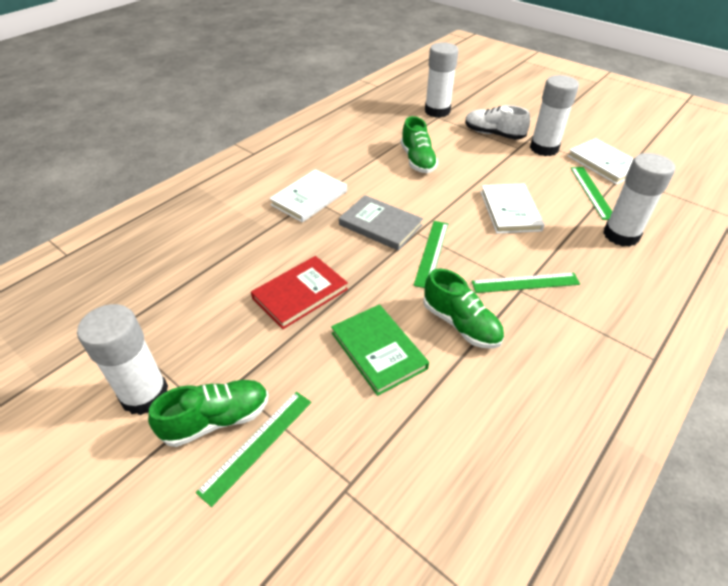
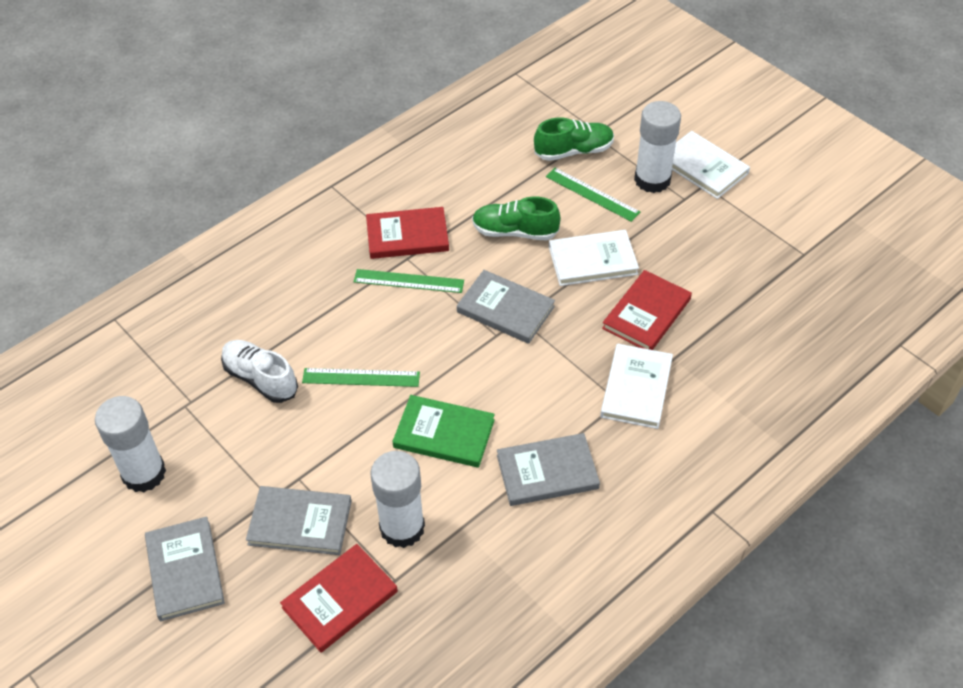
green ruler: 4 -> 3
green shoe: 3 -> 2
grey book: 1 -> 4
red book: 1 -> 3
white glue stick: 4 -> 3

